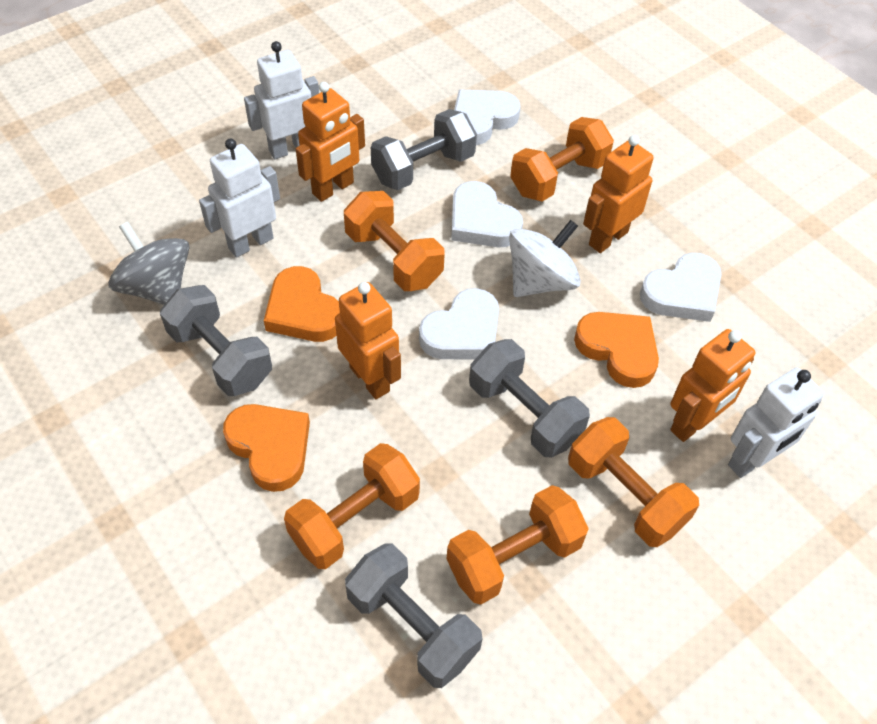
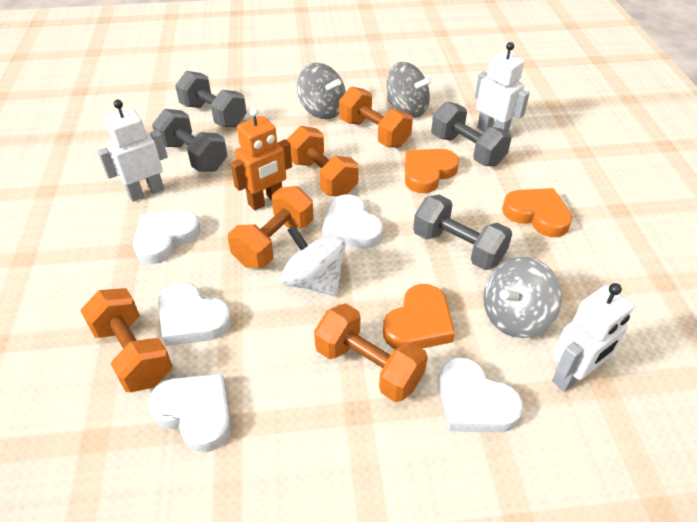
grey spinning top: 1 -> 3
orange robot: 4 -> 1
white heart: 4 -> 5

